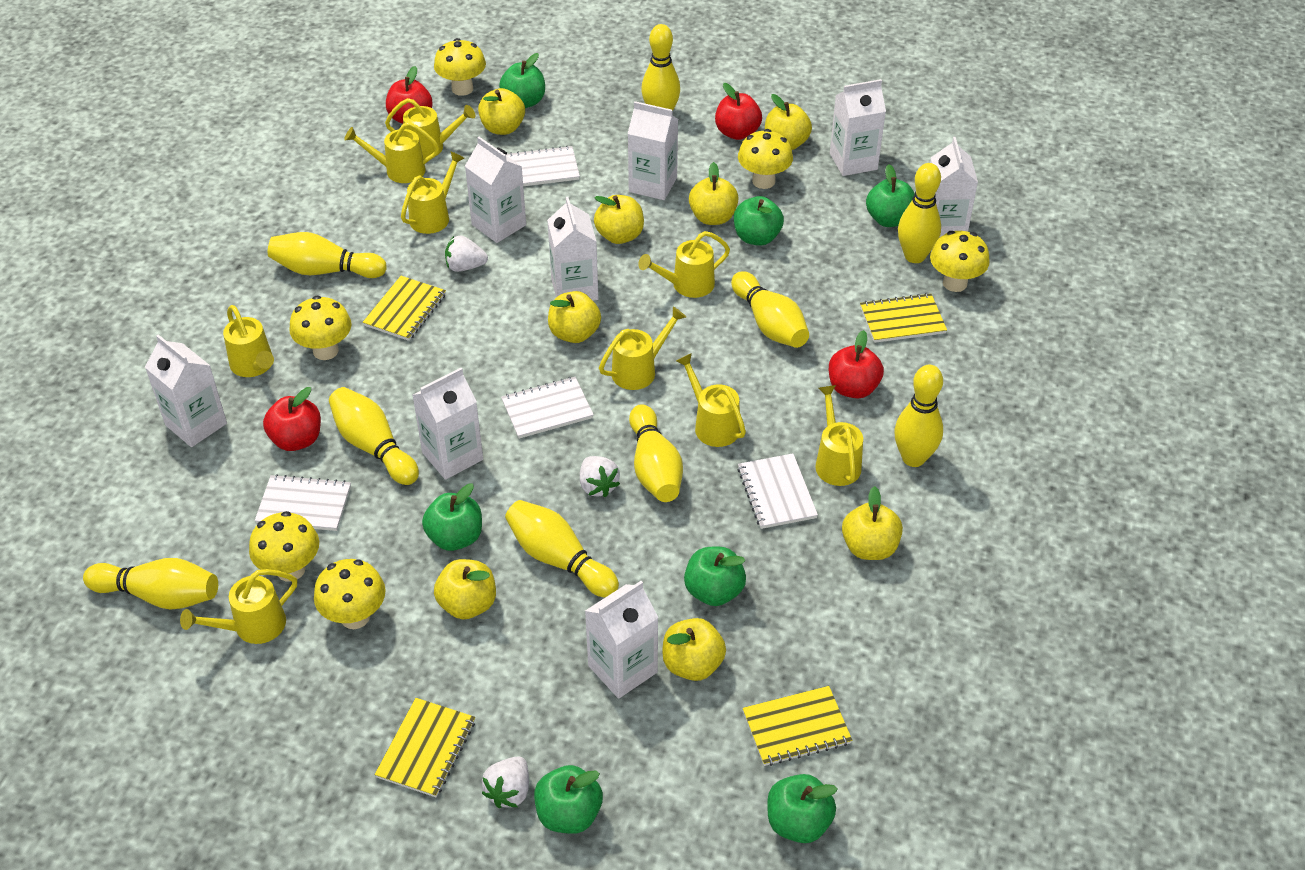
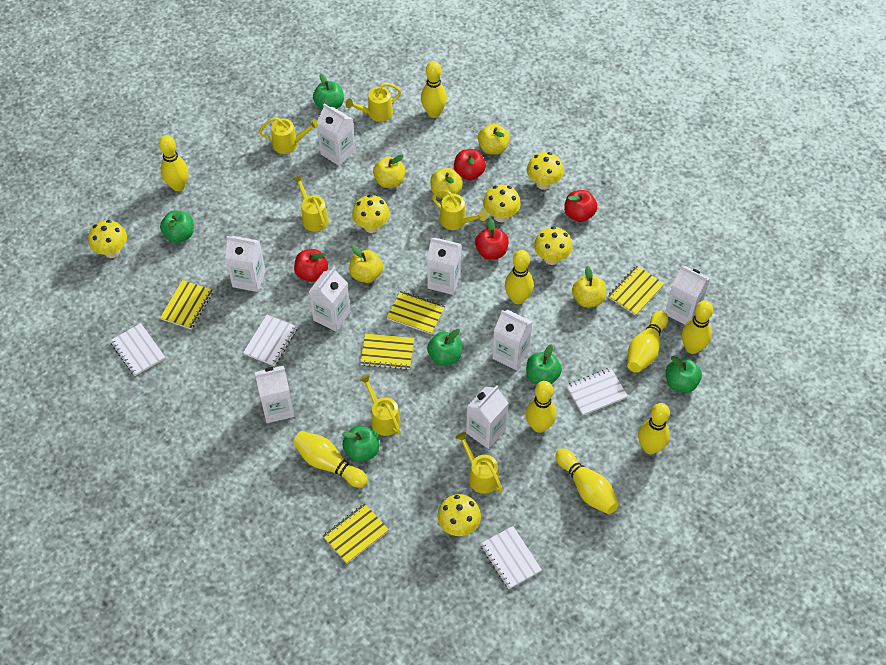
green apple: 7 -> 6
white strawberry: 3 -> 0
yellow apple: 8 -> 5
yellow notebook: 4 -> 5
yellow watering can: 9 -> 6

